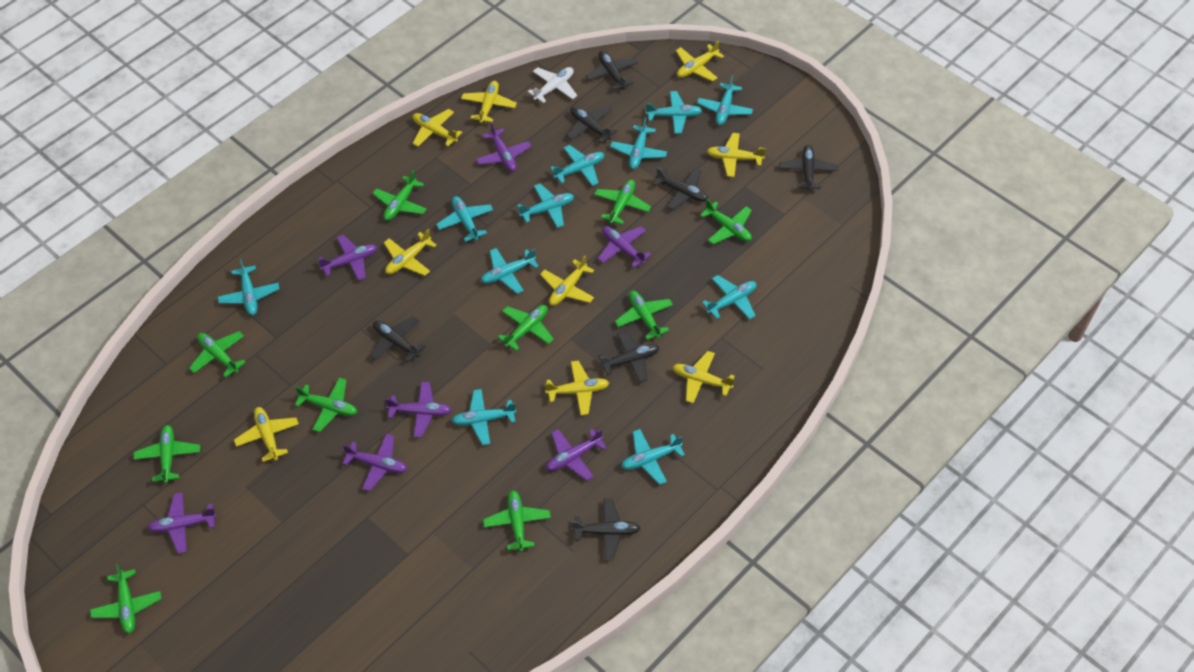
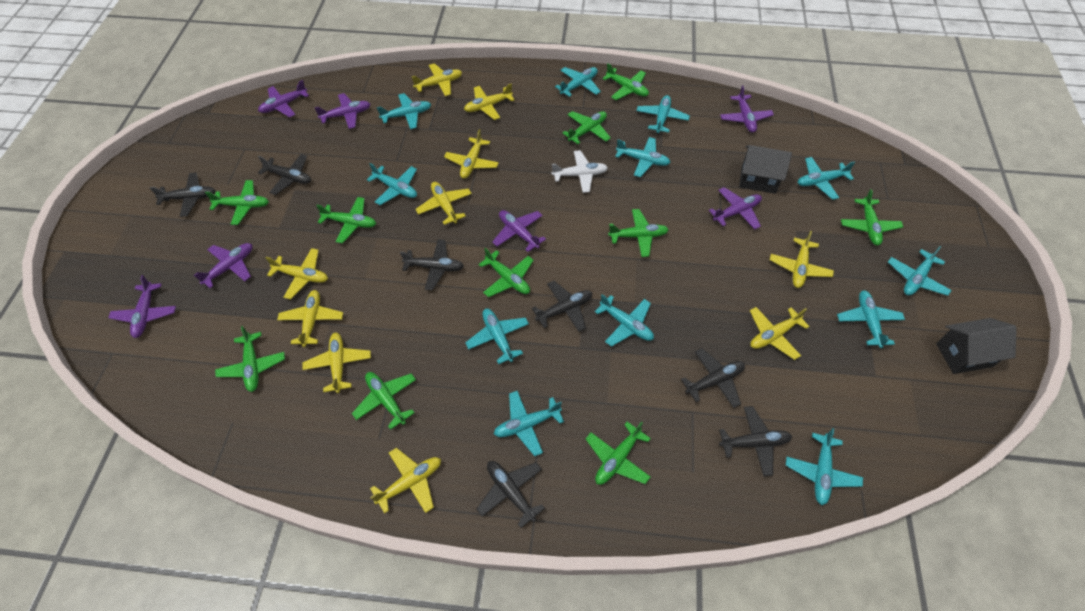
black house: 0 -> 2
turquoise plane: 11 -> 12
yellow plane: 9 -> 10

